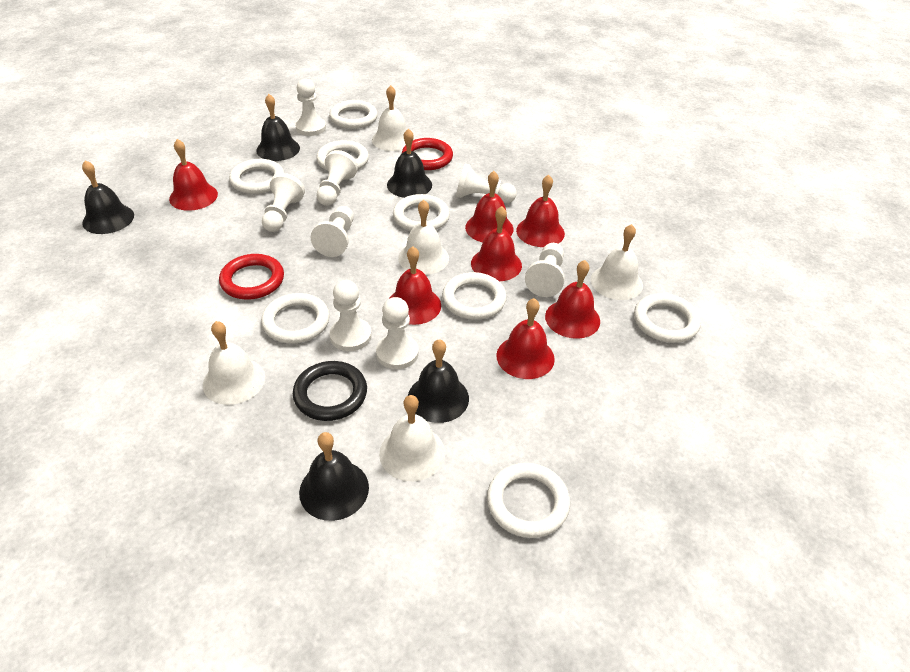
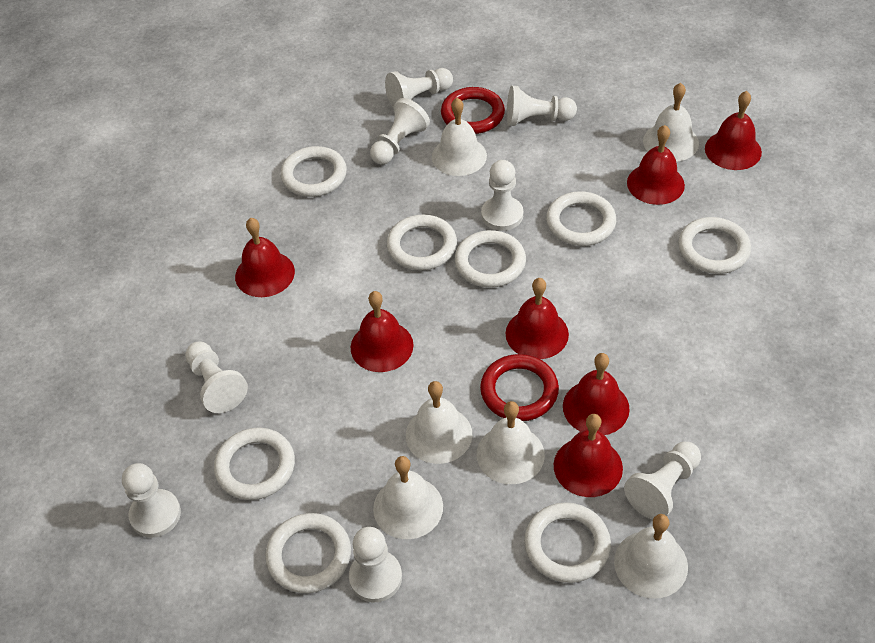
black bell: 5 -> 0
black ring: 1 -> 0
white bell: 5 -> 6

